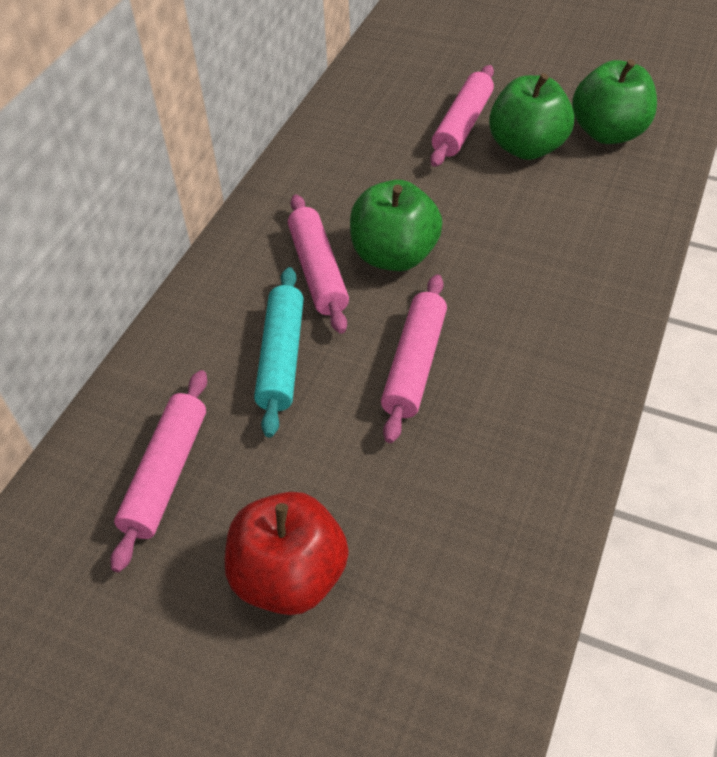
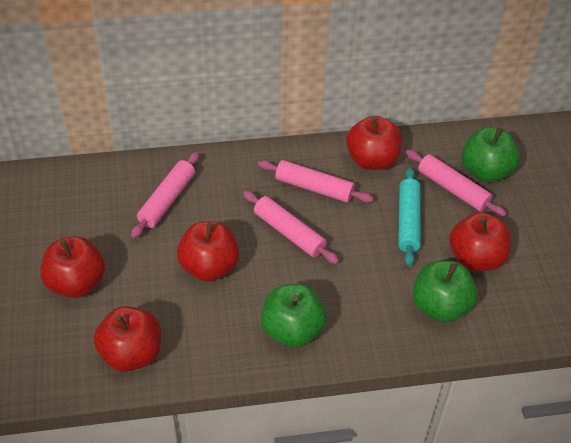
red apple: 1 -> 5

